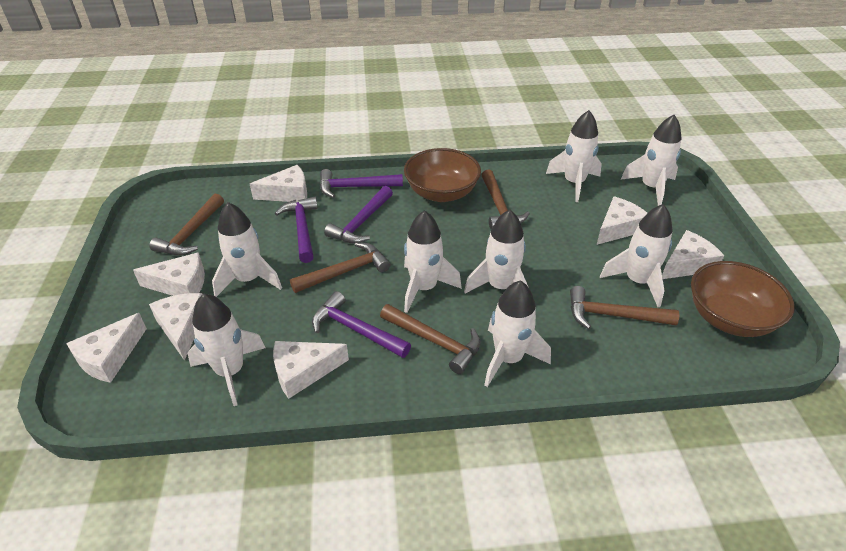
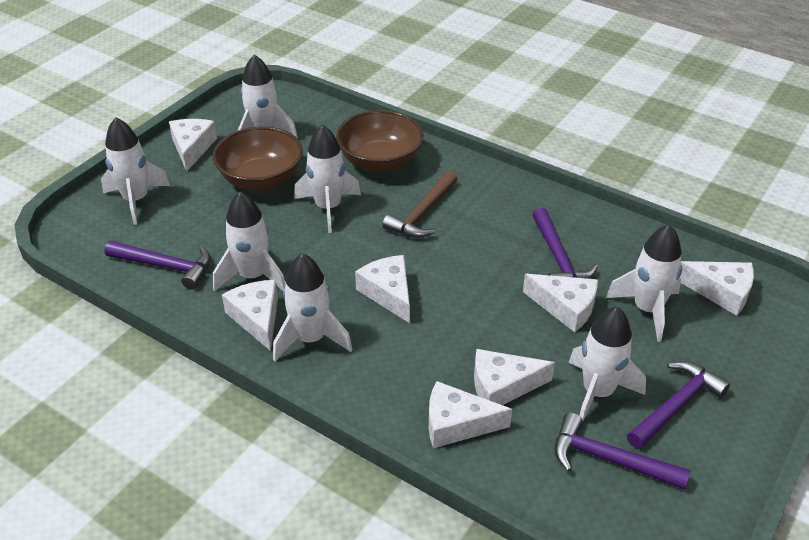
brown hammer: 5 -> 1
white rocket: 8 -> 7

